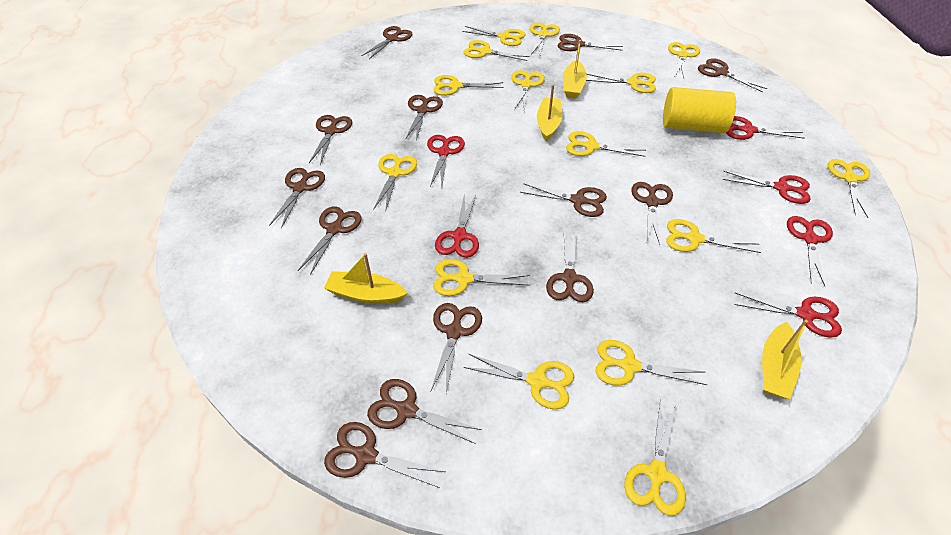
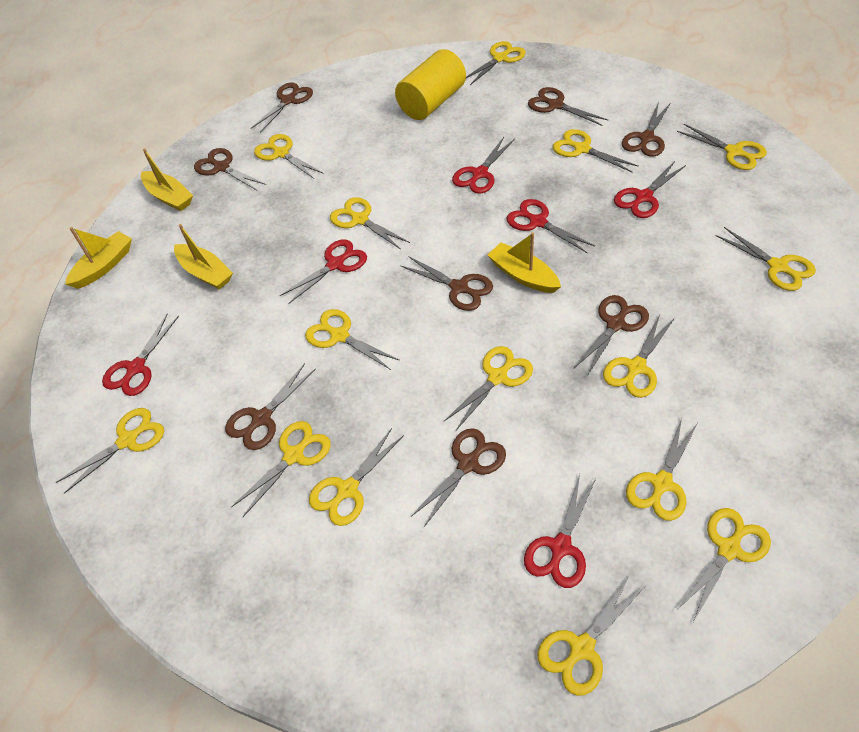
brown scissors: 13 -> 8

